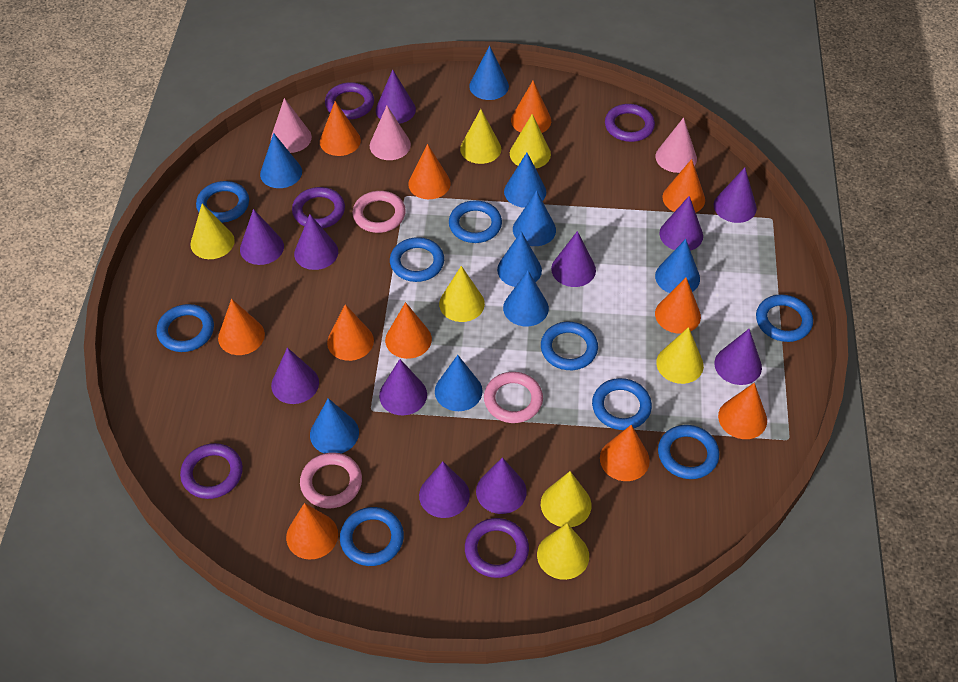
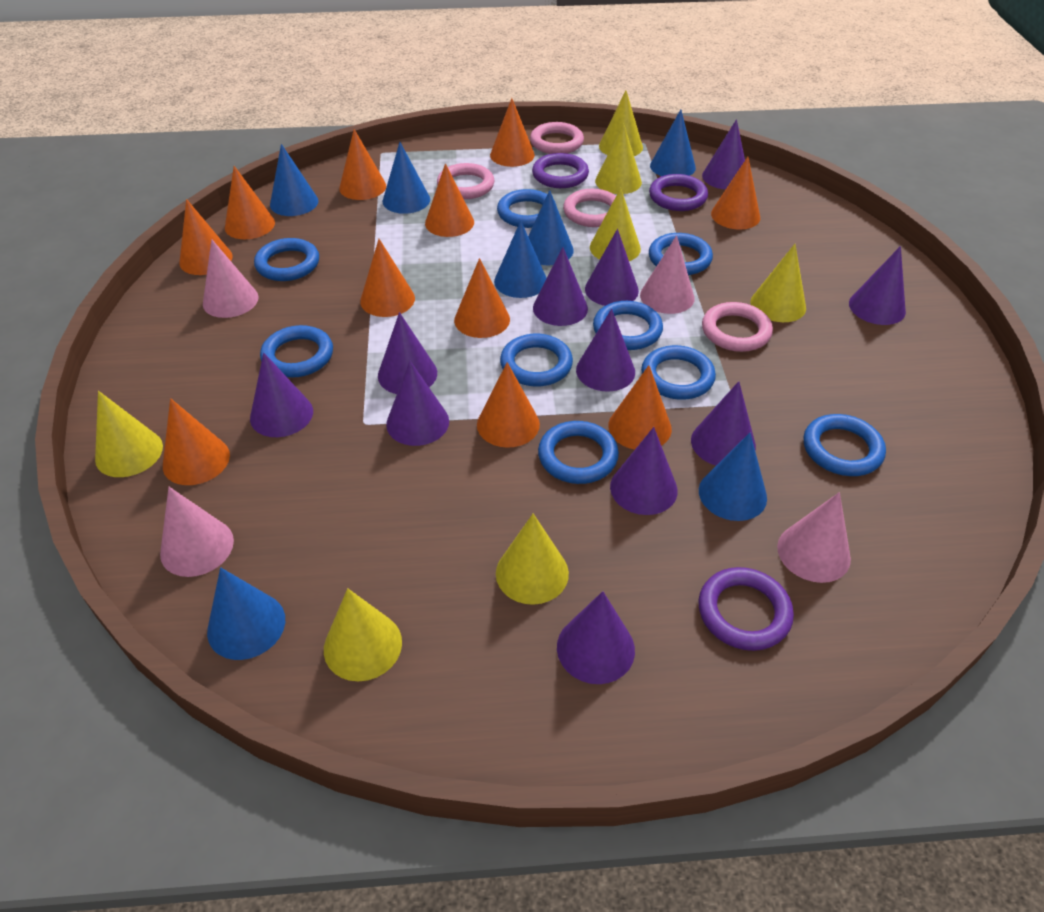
blue cone: 9 -> 7
pink cone: 3 -> 4
pink ring: 3 -> 4
purple ring: 5 -> 3

